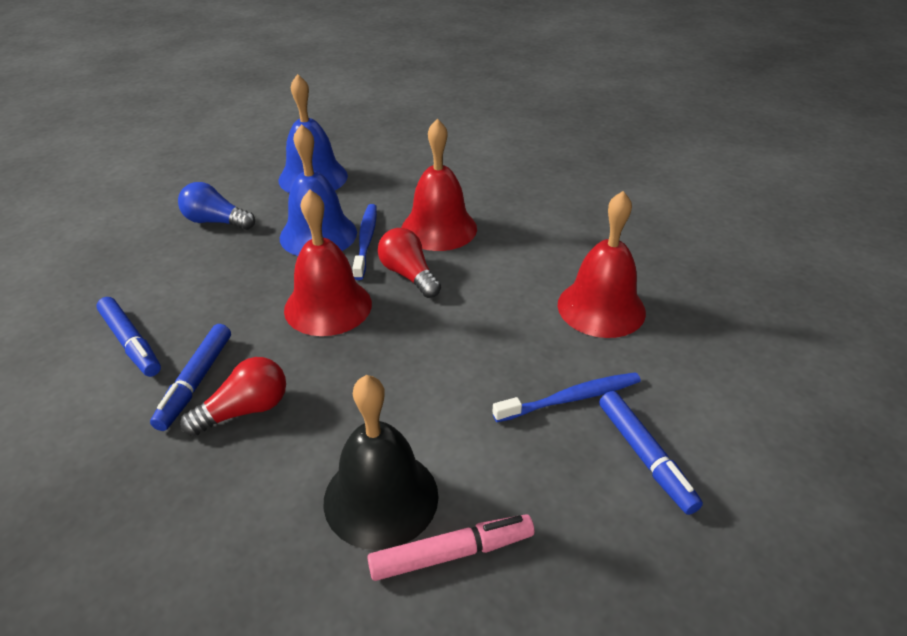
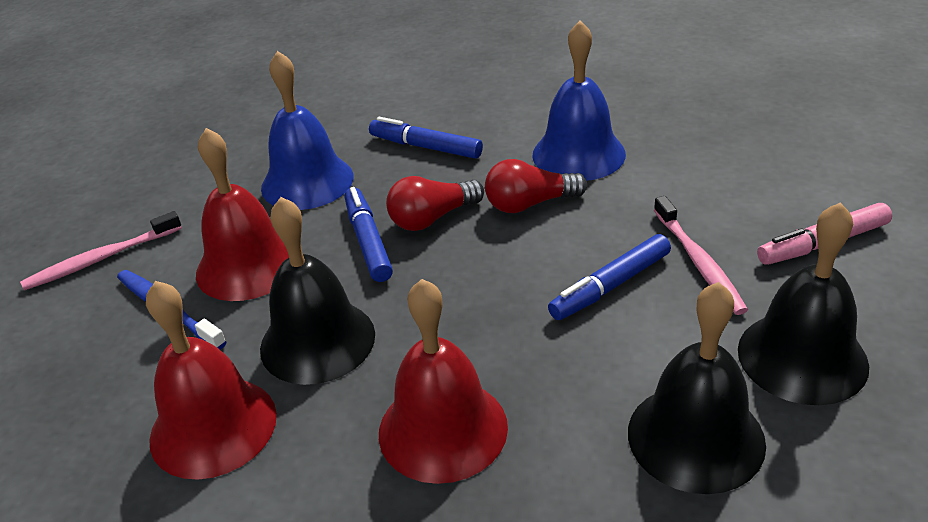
black bell: 1 -> 3
blue light bulb: 1 -> 0
blue toothbrush: 2 -> 1
pink toothbrush: 0 -> 2

